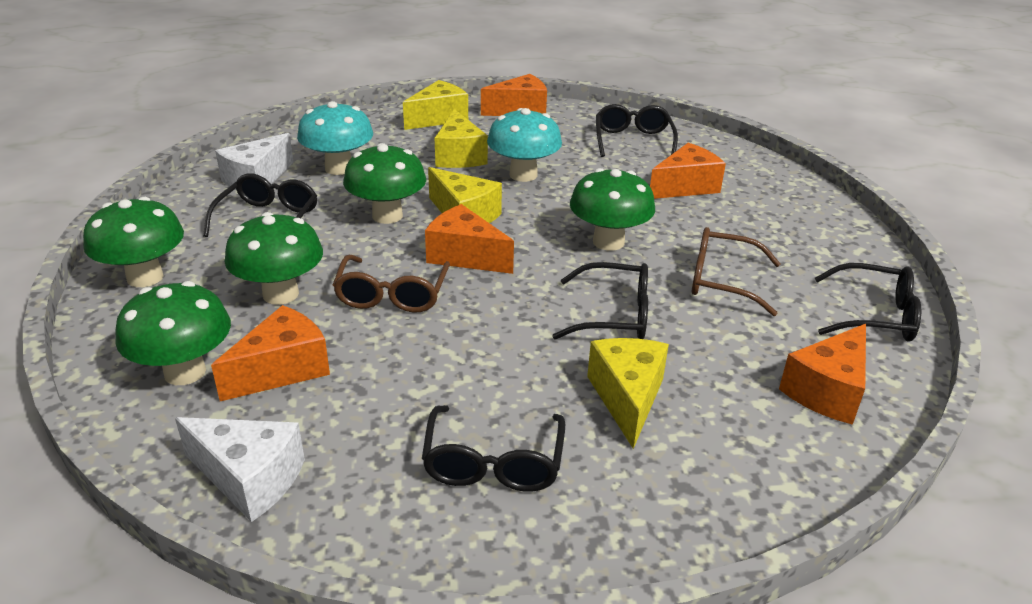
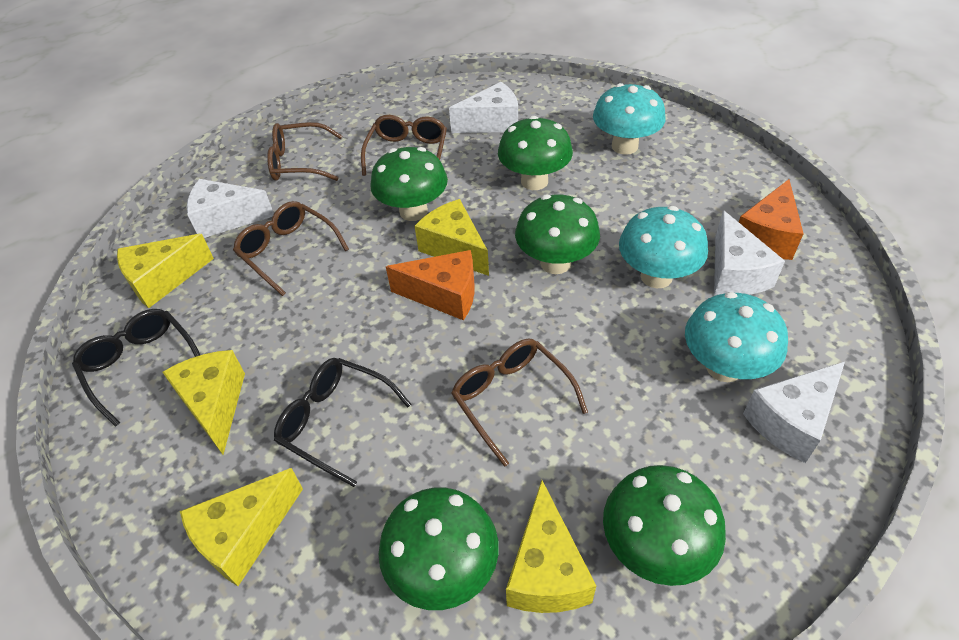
black glasses: 5 -> 2
brown glasses: 2 -> 4
orange cheese: 5 -> 2
turquoise mushroom: 2 -> 3
white cheese: 2 -> 4
yellow cheese: 4 -> 5

